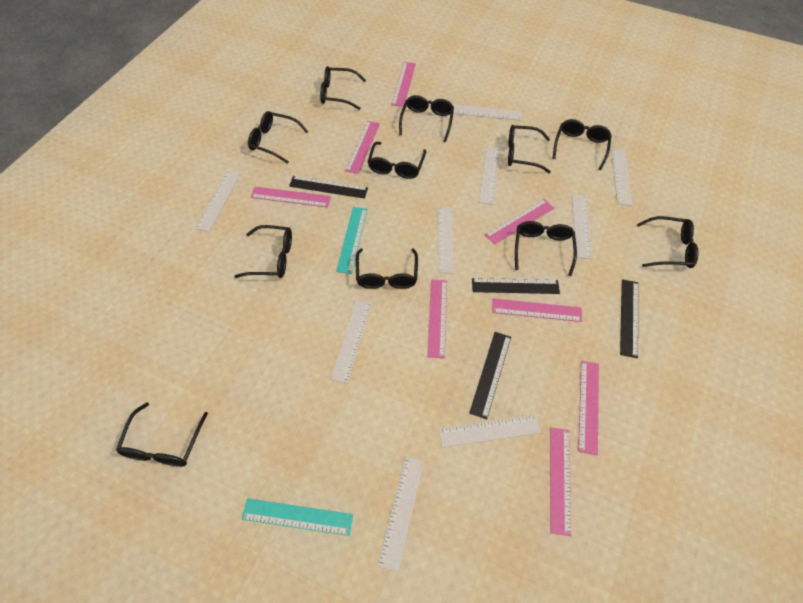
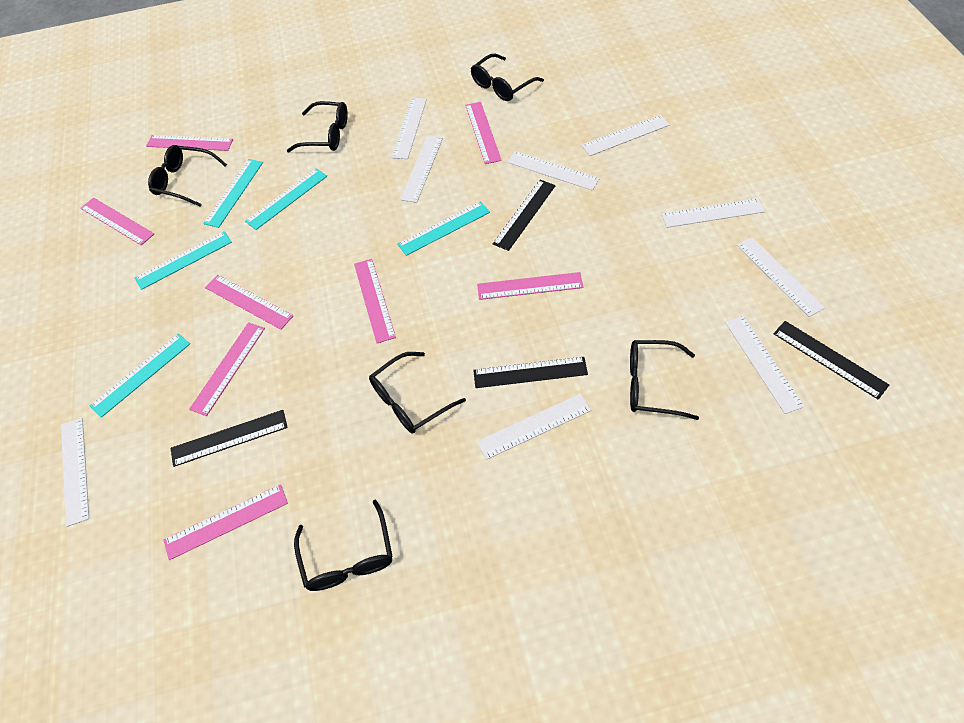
black glasses: 11 -> 6
turquoise ruler: 2 -> 5

